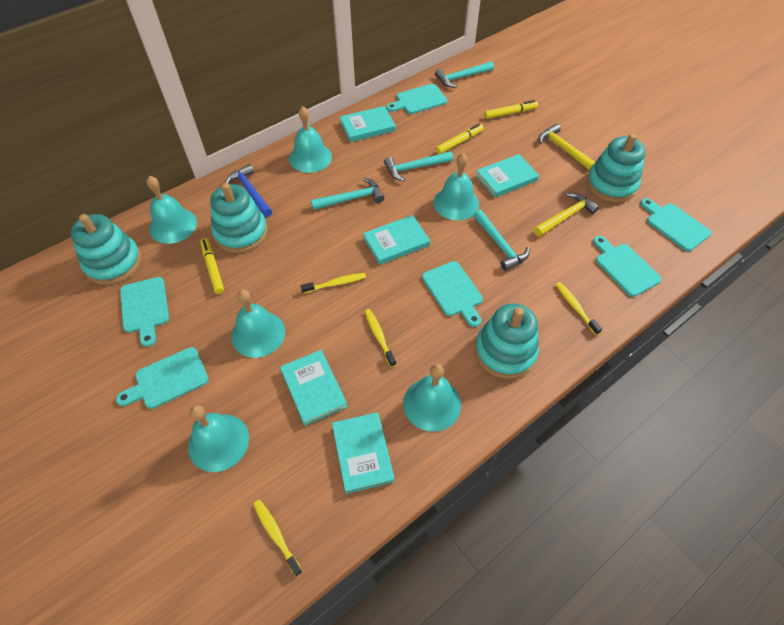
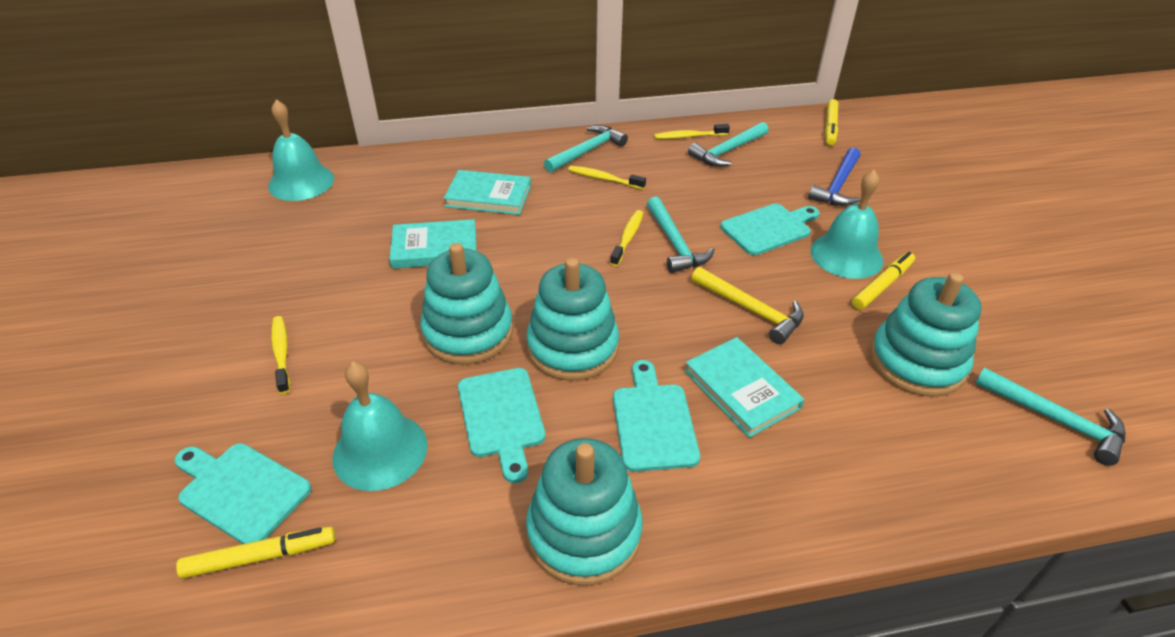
turquoise bell: 6 -> 3
turquoise book: 5 -> 3
turquoise cutting board: 6 -> 4
yellow hammer: 2 -> 1

